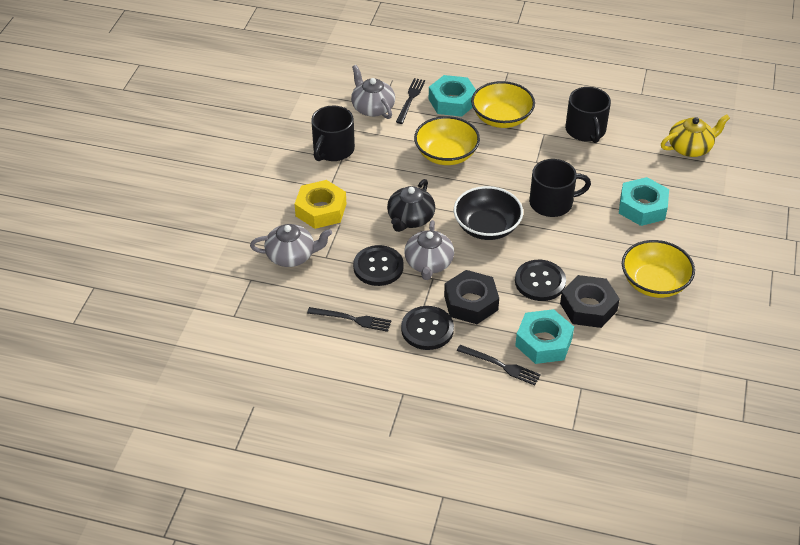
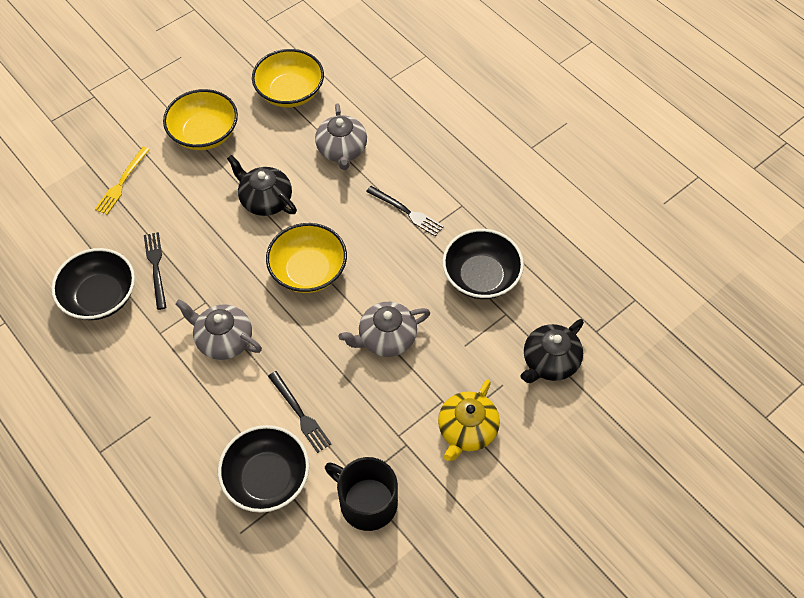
black bowl: 1 -> 3
black button: 3 -> 0
black mug: 3 -> 1
black nut: 2 -> 0
black teapot: 1 -> 2
turquoise nut: 3 -> 0
yellow fork: 0 -> 1
yellow nut: 1 -> 0

